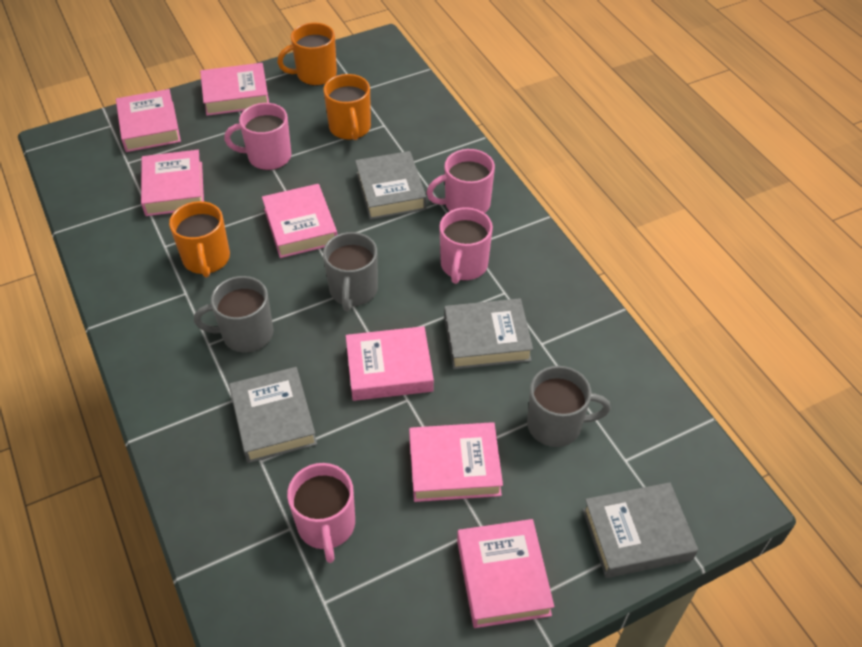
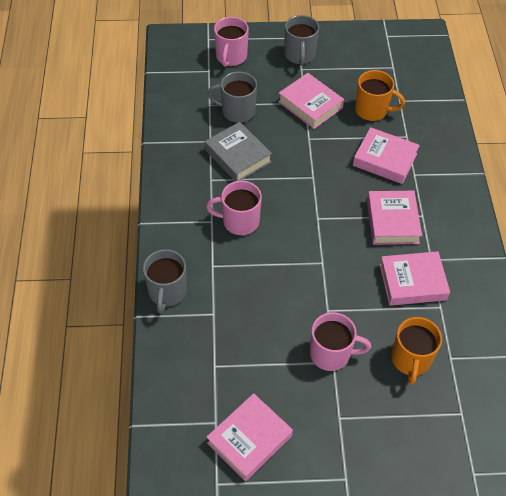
grey book: 4 -> 1
orange mug: 3 -> 2
pink book: 7 -> 5
pink mug: 4 -> 3

